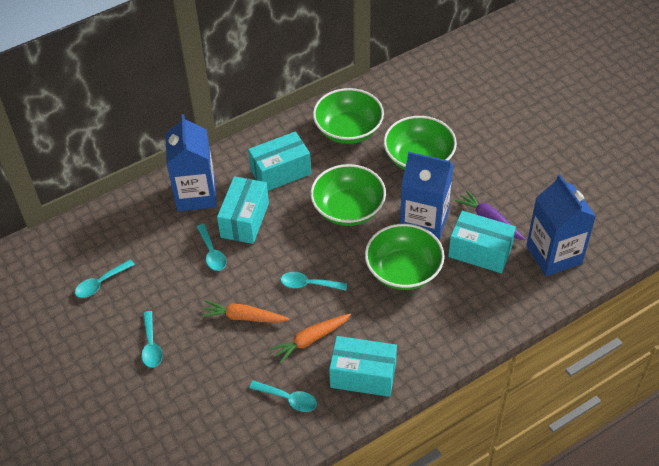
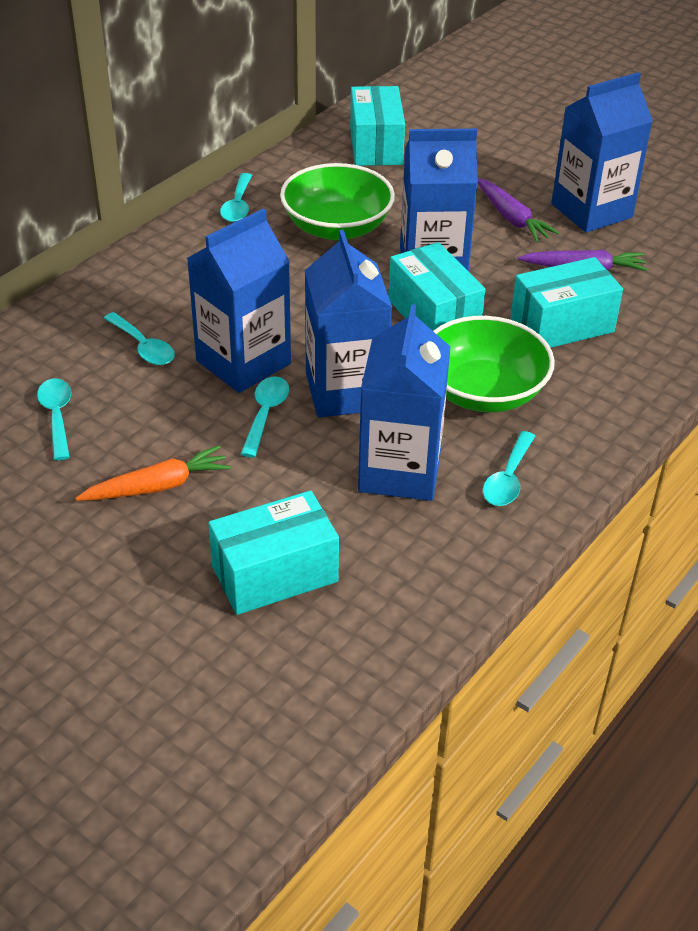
blue carton: 3 -> 5
green bowl: 4 -> 2
orange carrot: 2 -> 1
purple carrot: 1 -> 2

